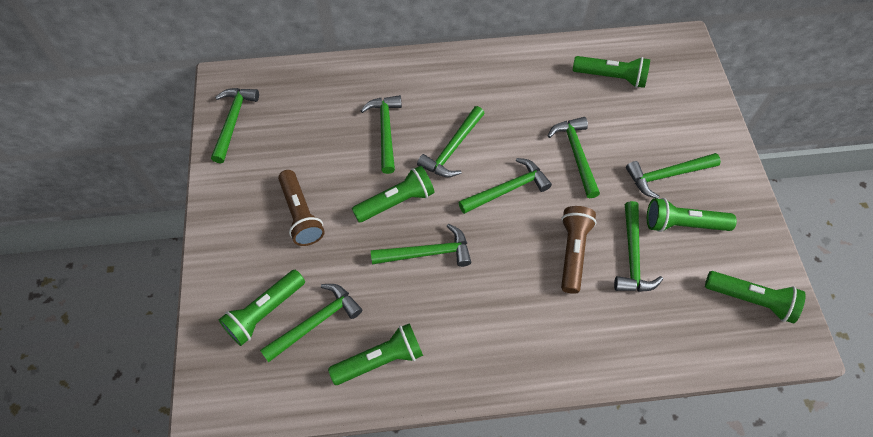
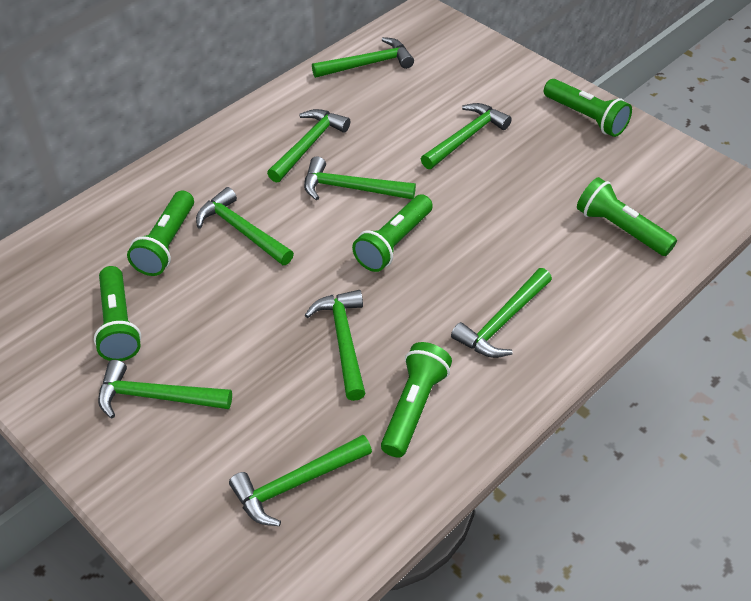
brown flashlight: 2 -> 0

